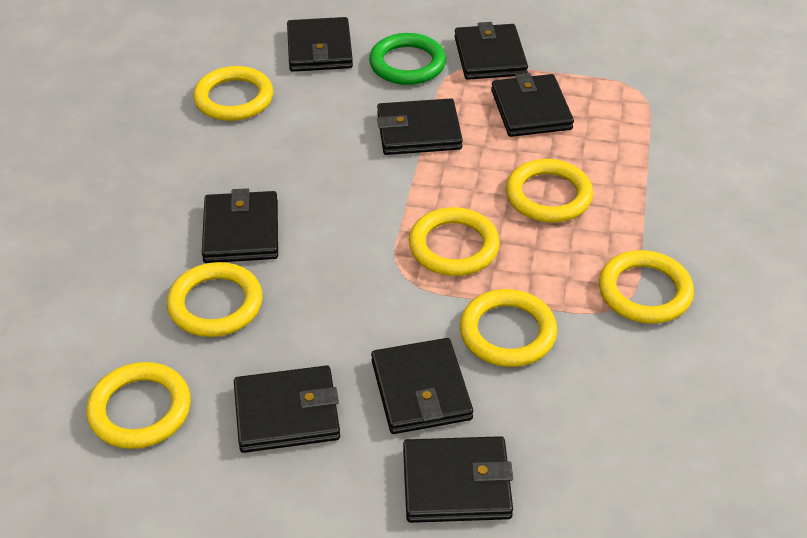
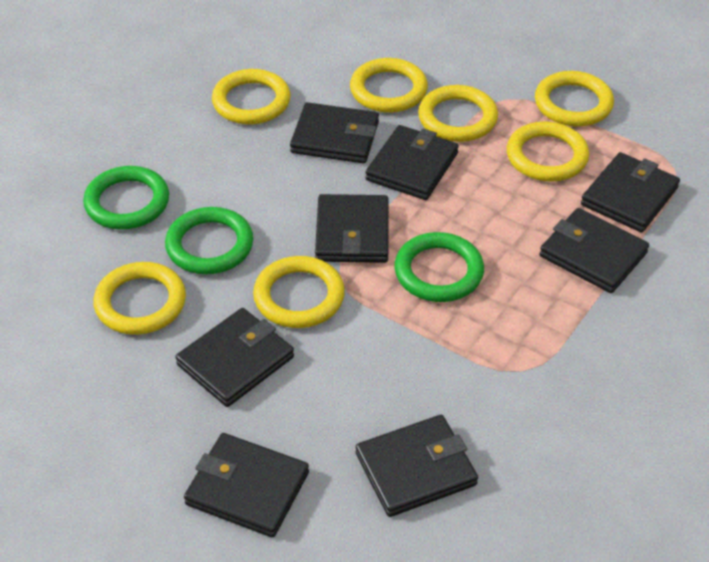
green ring: 1 -> 3

